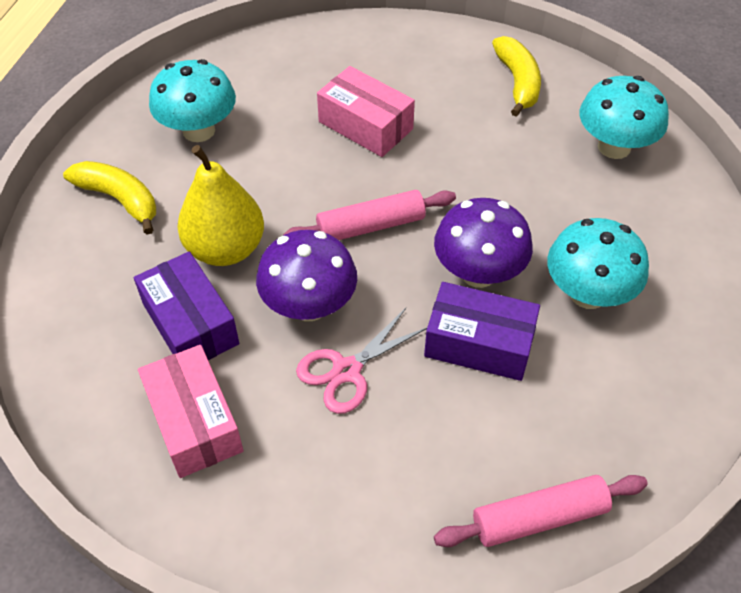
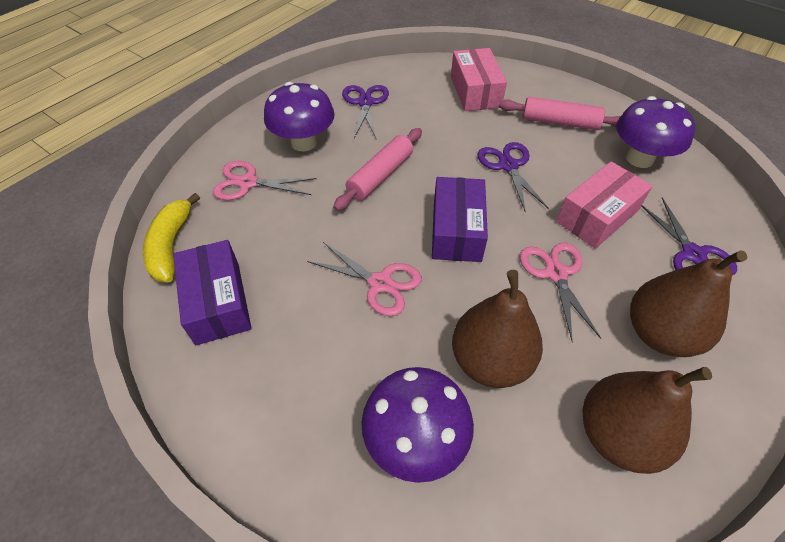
brown pear: 0 -> 3
pink scissors: 1 -> 3
purple mushroom: 2 -> 3
purple scissors: 0 -> 3
turquoise mushroom: 3 -> 0
yellow banana: 2 -> 1
yellow pear: 1 -> 0

